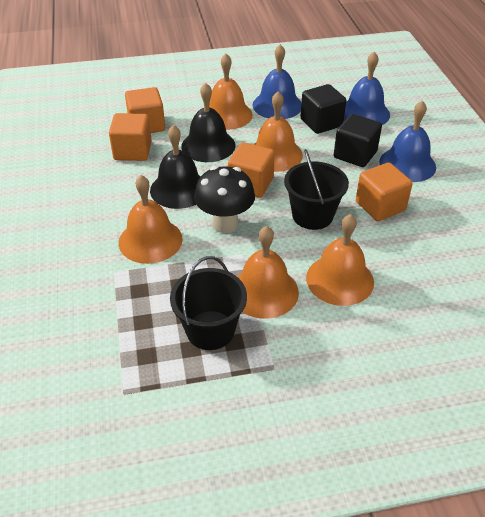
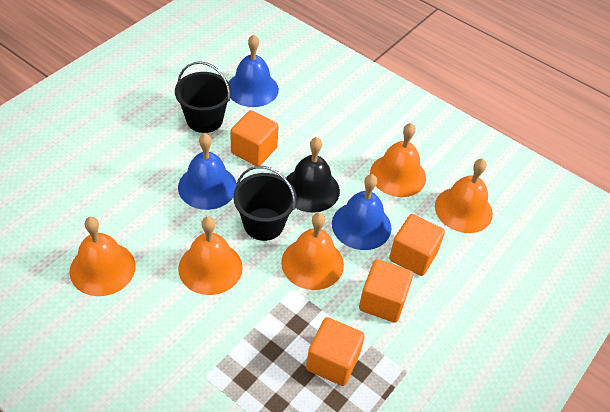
black bell: 2 -> 1
black cube: 2 -> 0
black mushroom: 1 -> 0

